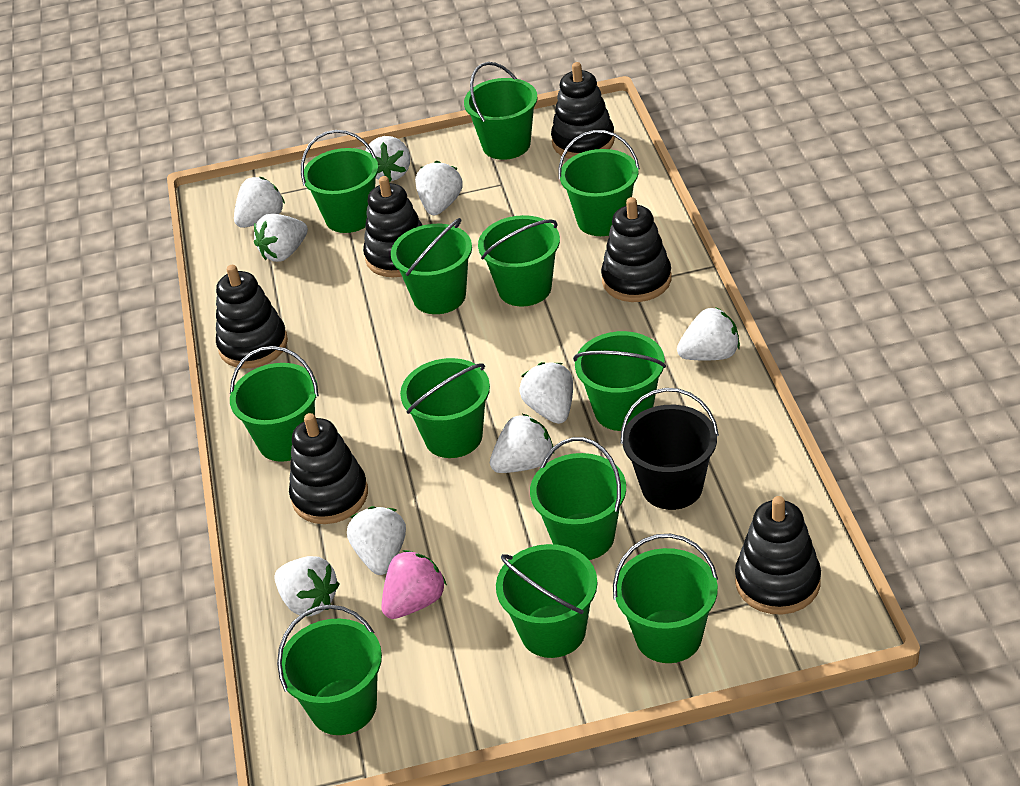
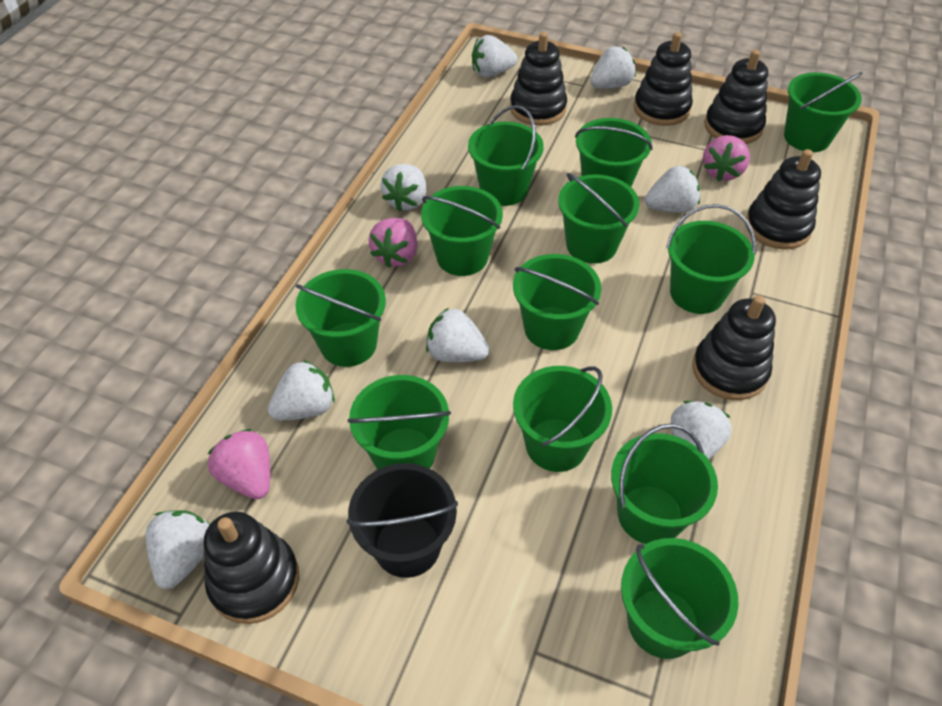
pink strawberry: 1 -> 3
white strawberry: 9 -> 8

